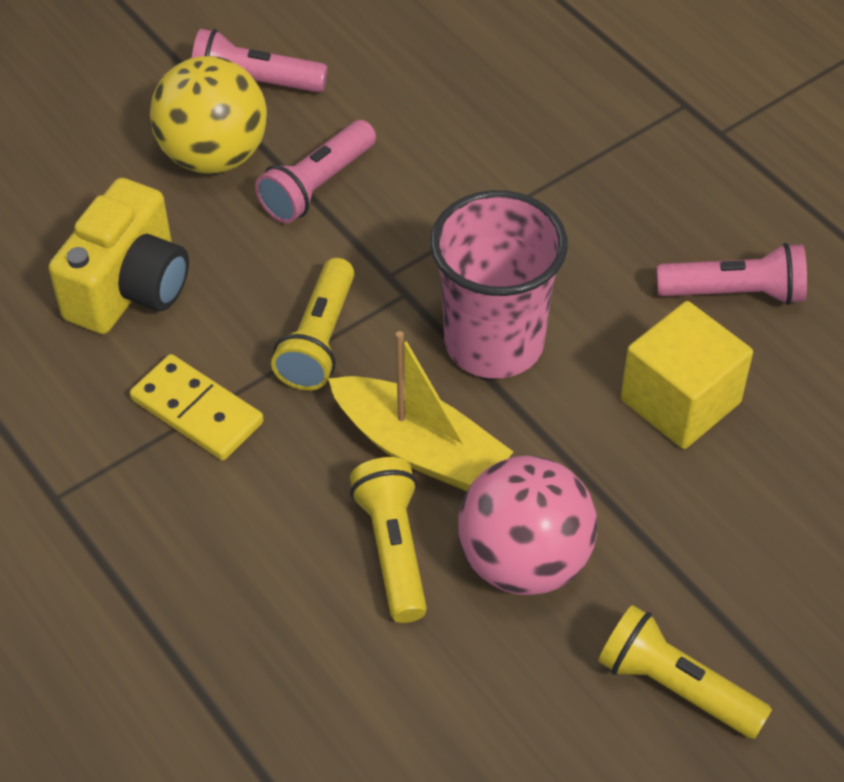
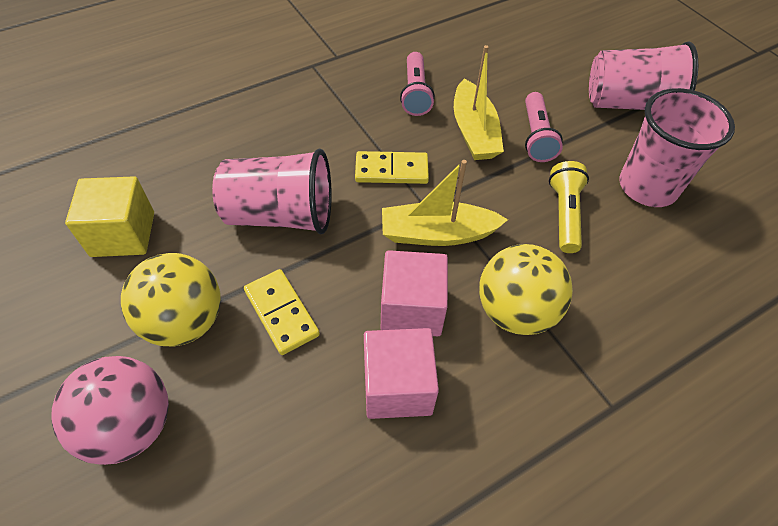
pink cube: 0 -> 2
pink cup: 1 -> 3
pink flashlight: 3 -> 2
yellow ball: 1 -> 2
yellow boat: 1 -> 2
yellow camera: 1 -> 0
yellow domino: 1 -> 2
yellow flashlight: 3 -> 1

